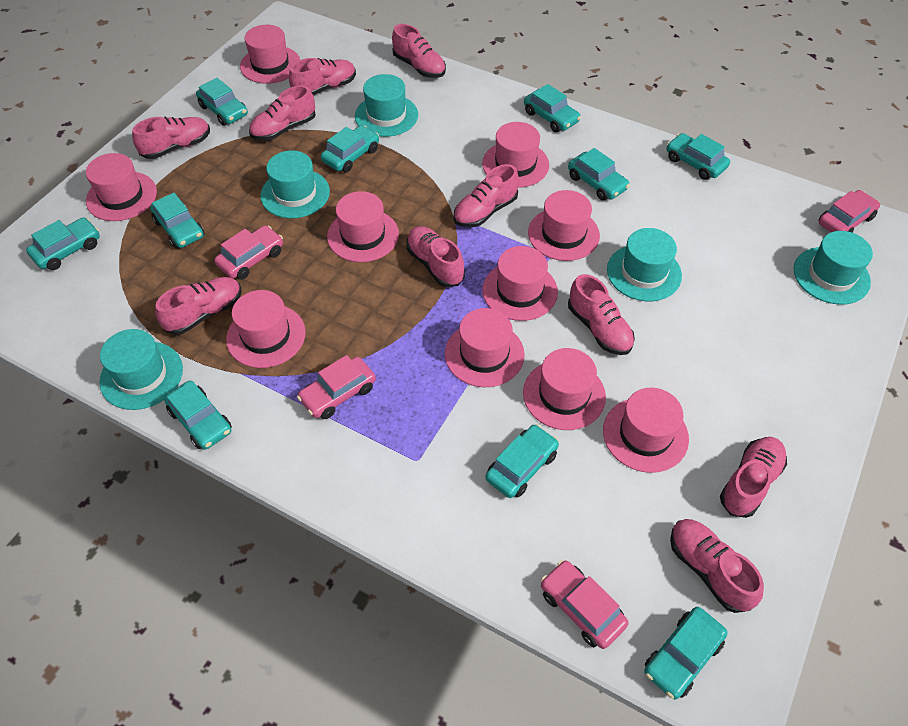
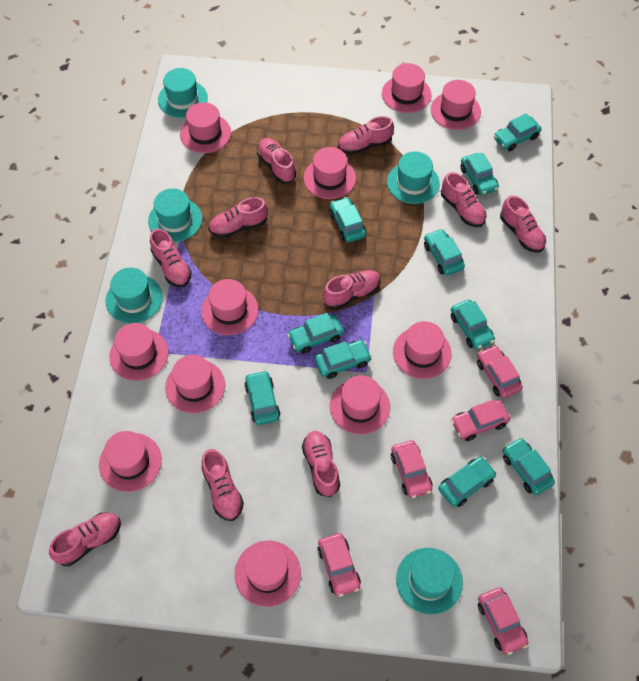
pink car: 4 -> 5
pink hat: 10 -> 11

